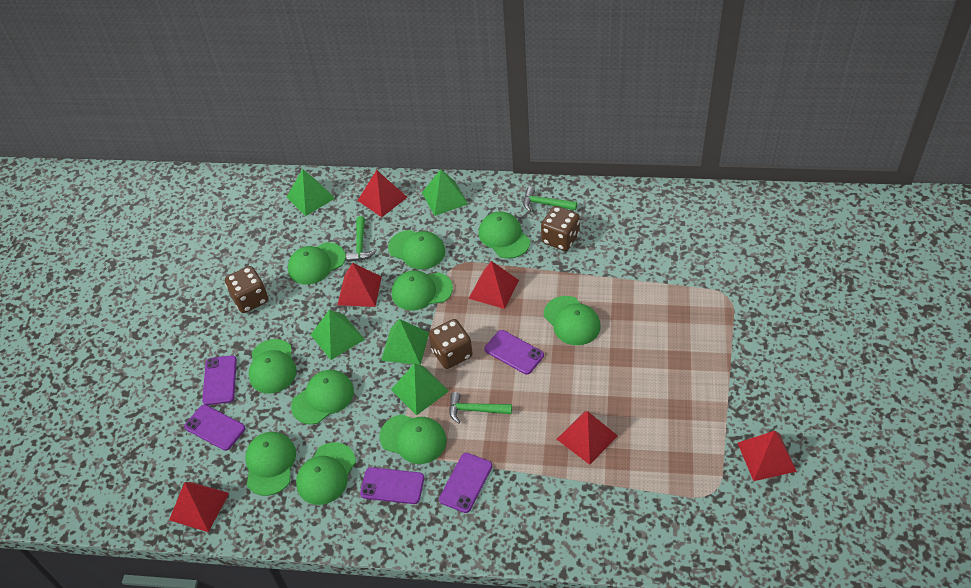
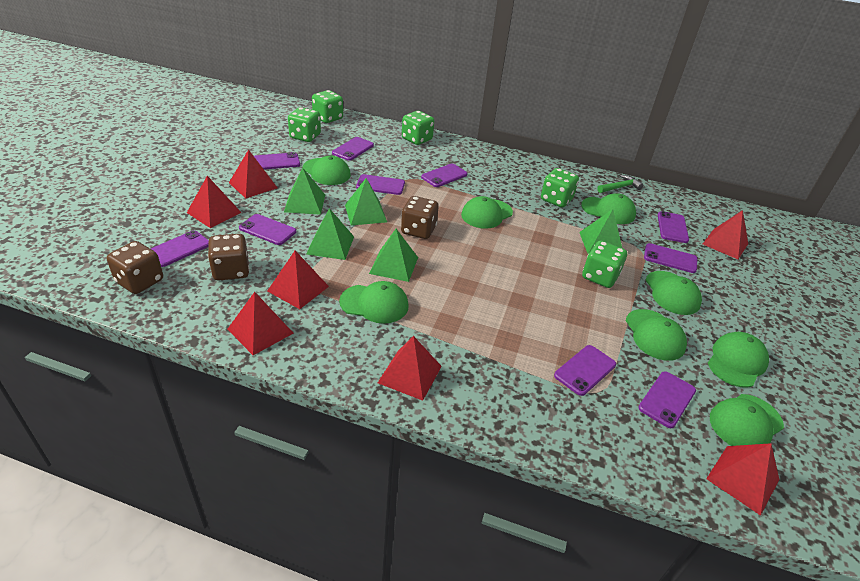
green cap: 10 -> 8
green dice: 0 -> 5
green hammer: 3 -> 1
purple phone: 5 -> 10
red pyramid: 6 -> 7

